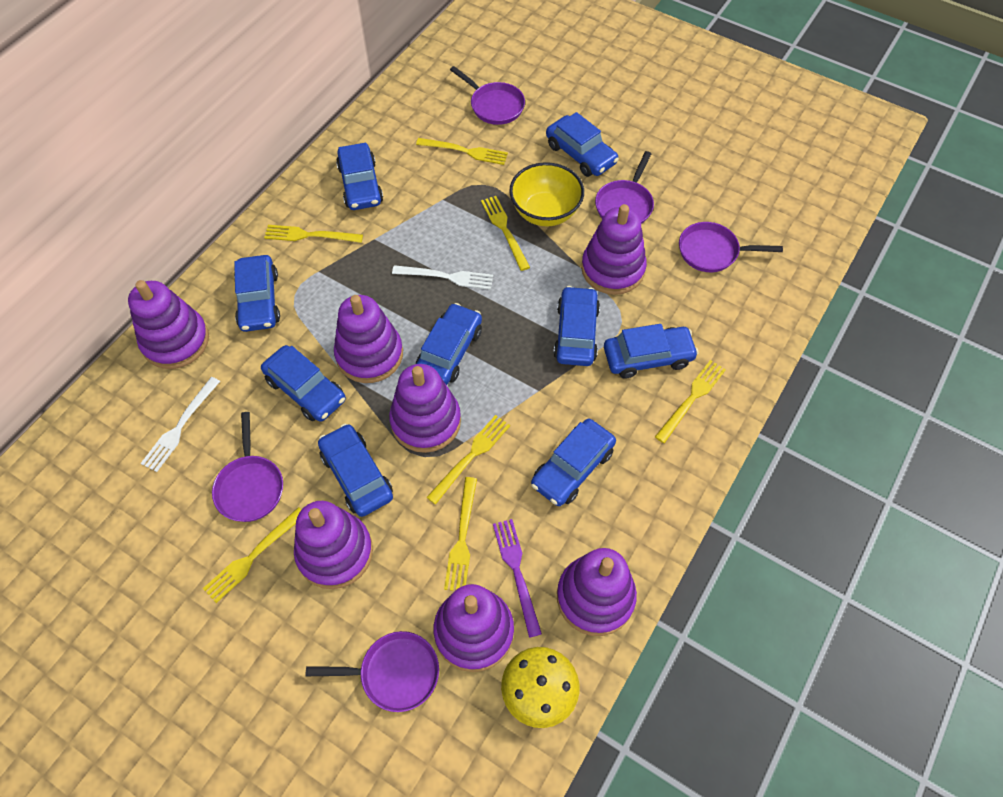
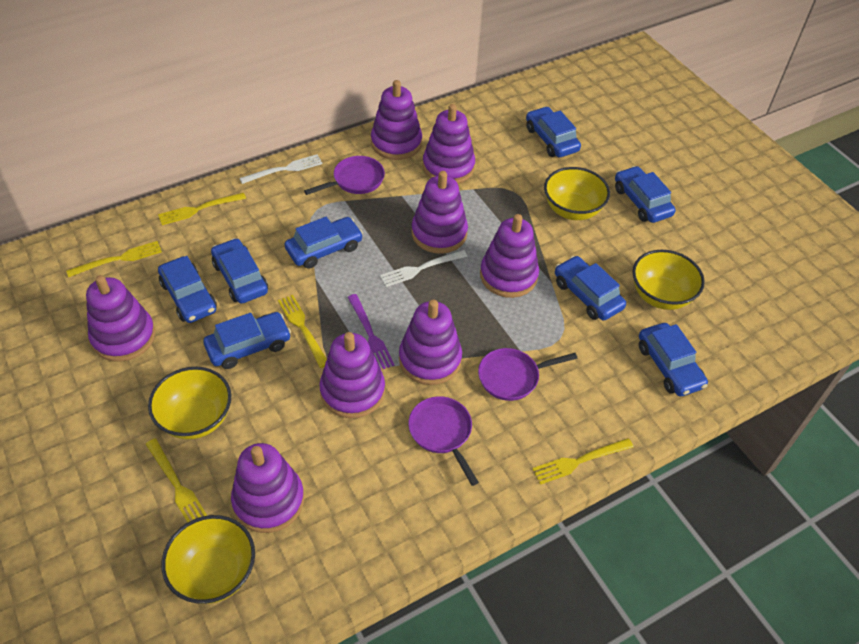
blue car: 9 -> 8
purple pan: 5 -> 3
purple stacking toy: 7 -> 8
yellow bowl: 1 -> 4
yellow fork: 7 -> 5
yellow mushroom: 1 -> 0

